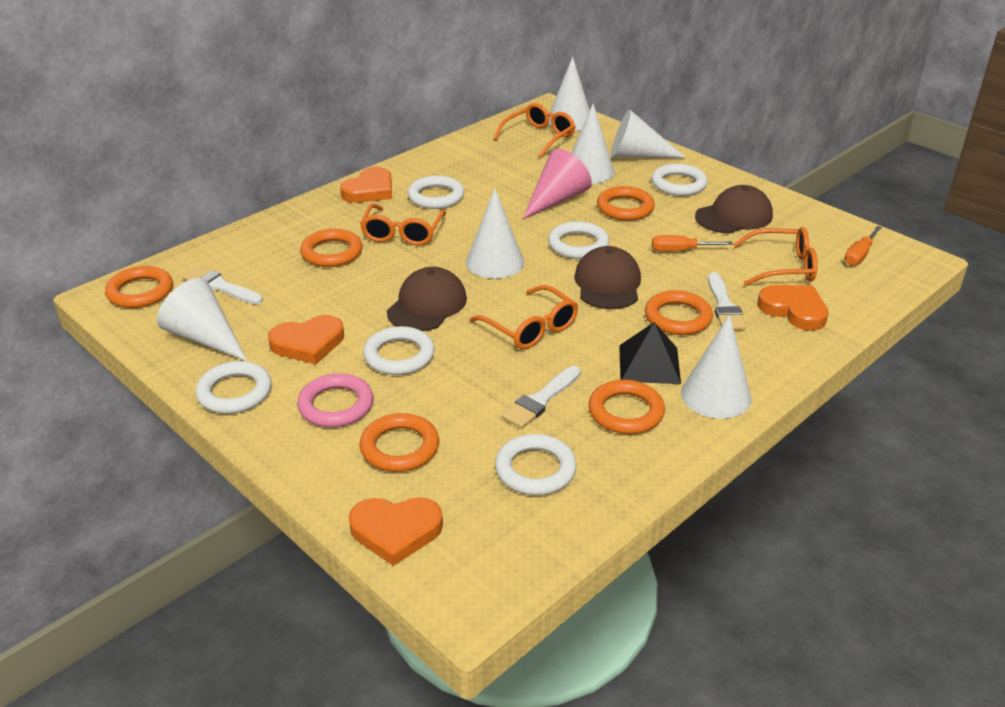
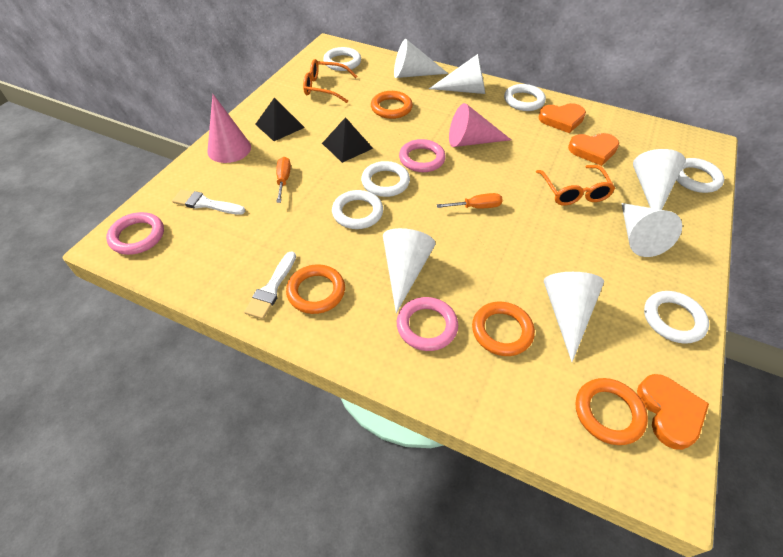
black pyramid: 1 -> 2
brown cap: 3 -> 0
orange glasses: 4 -> 2
orange heart: 4 -> 3
orange ring: 6 -> 4
pink cone: 1 -> 2
pink ring: 1 -> 3
white brush: 3 -> 2

